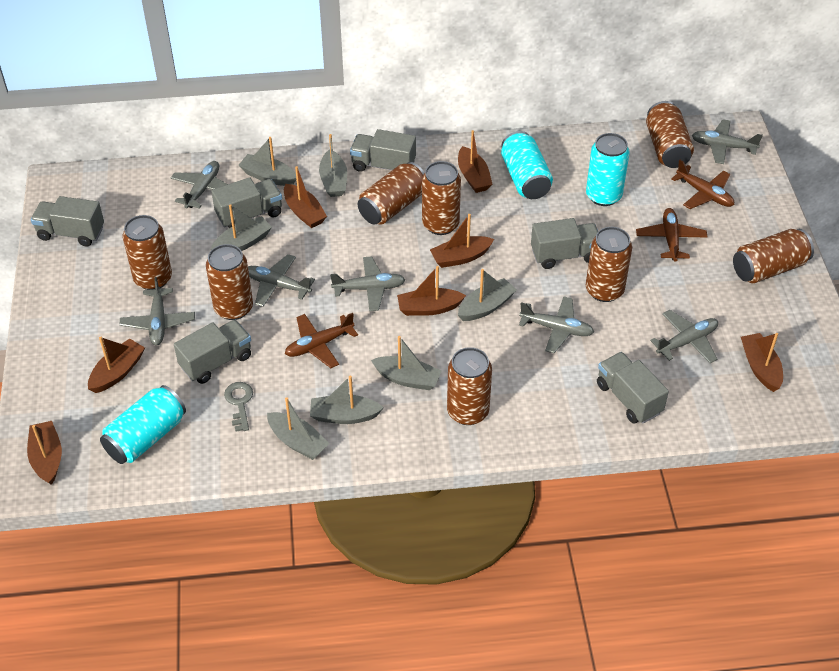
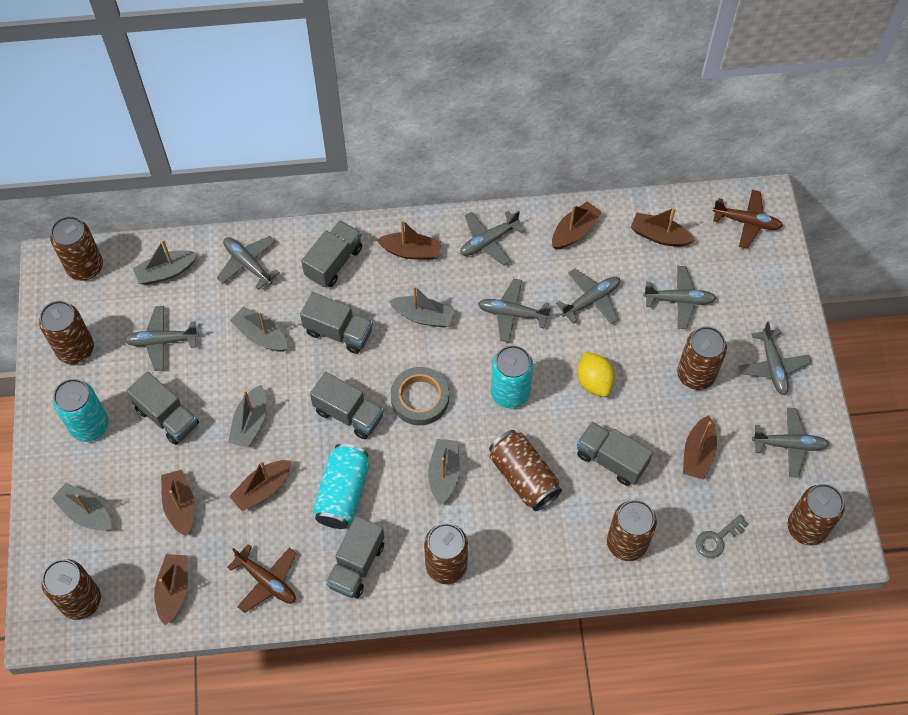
brown plane: 3 -> 2
grey boat: 7 -> 6
grey plane: 7 -> 8
grey tape: 0 -> 1
yellow lemon: 0 -> 1

